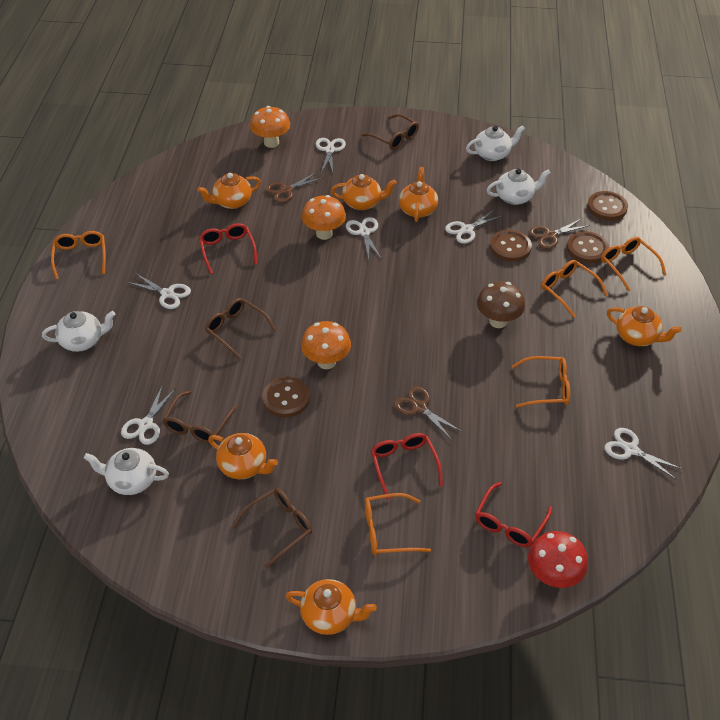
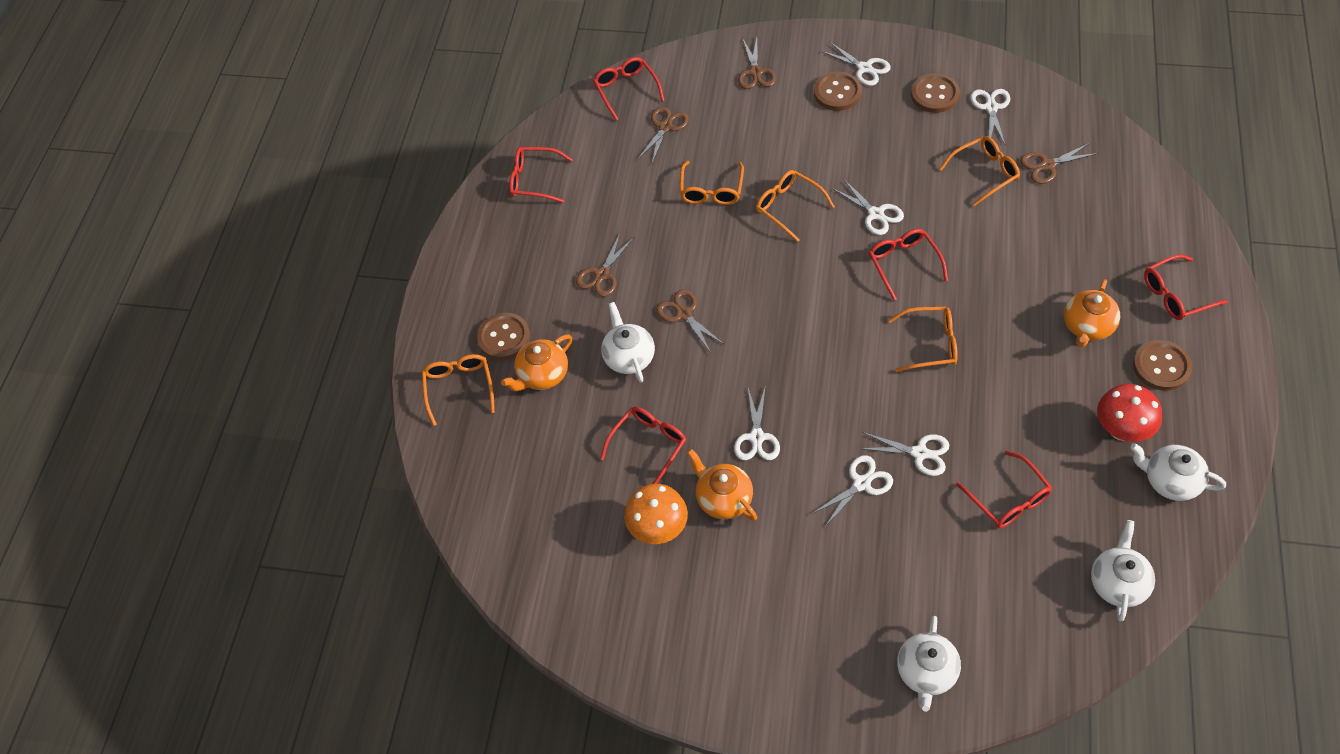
brown glasses: 4 -> 0
brown mushroom: 1 -> 0
brown scissors: 3 -> 5
orange mushroom: 3 -> 1
orange teapot: 6 -> 3
red glasses: 3 -> 6

